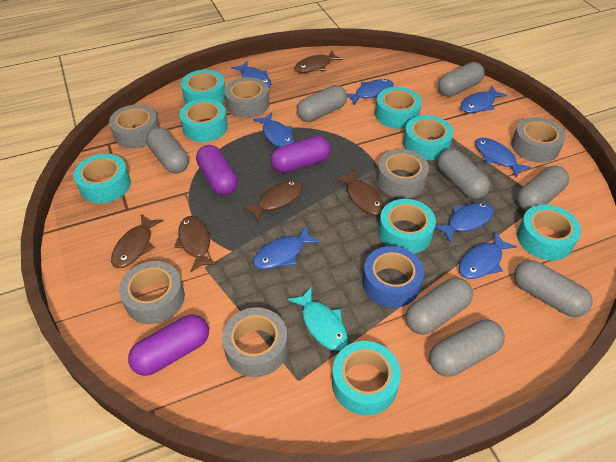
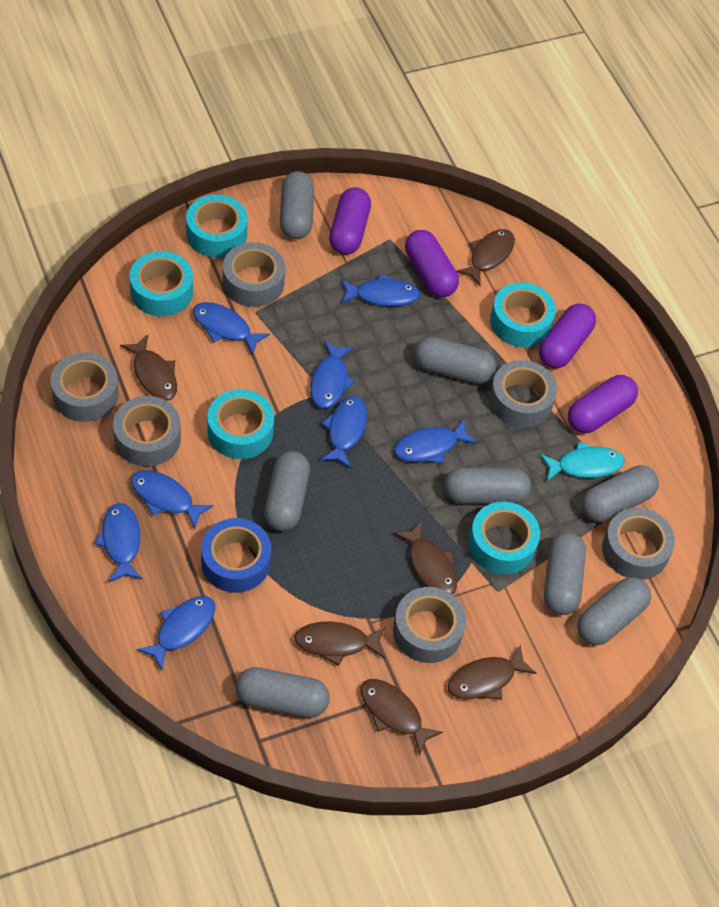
brown fish: 5 -> 6
purple capsule: 3 -> 4
turquoise tape: 8 -> 5

